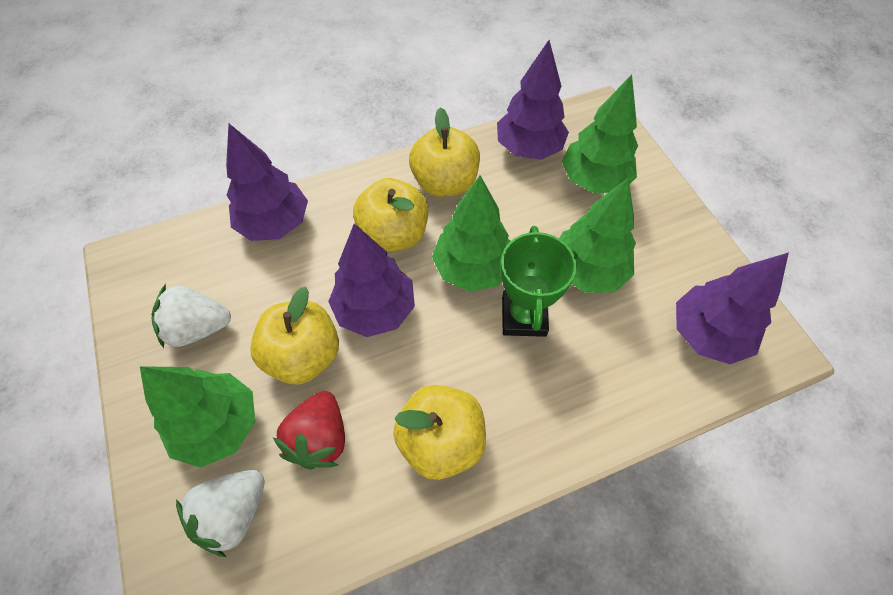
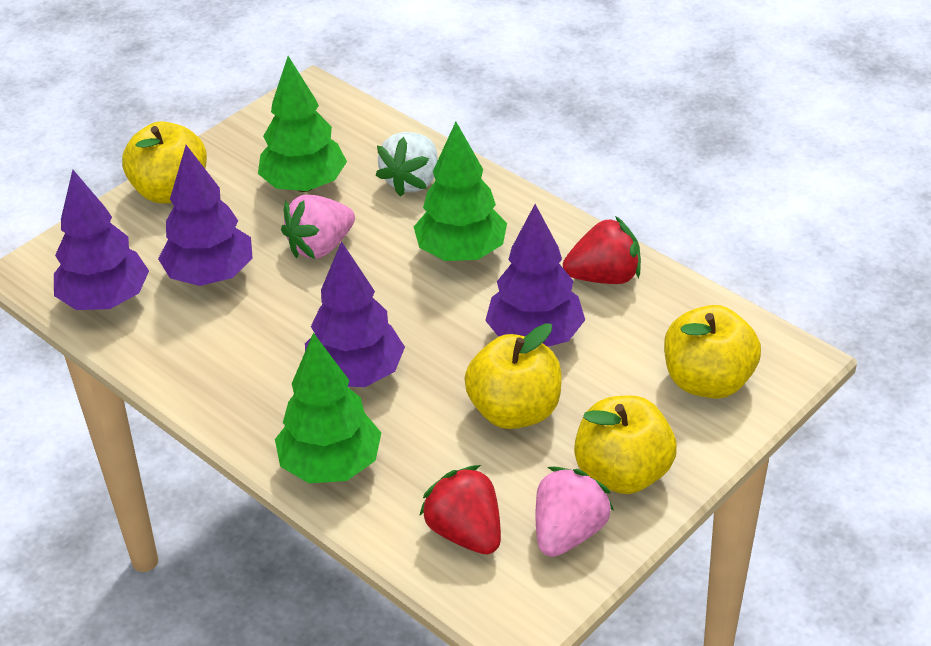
green tree: 4 -> 3
green trophy: 1 -> 0
pink strawberry: 0 -> 2
red strawberry: 1 -> 2
white strawberry: 2 -> 1

